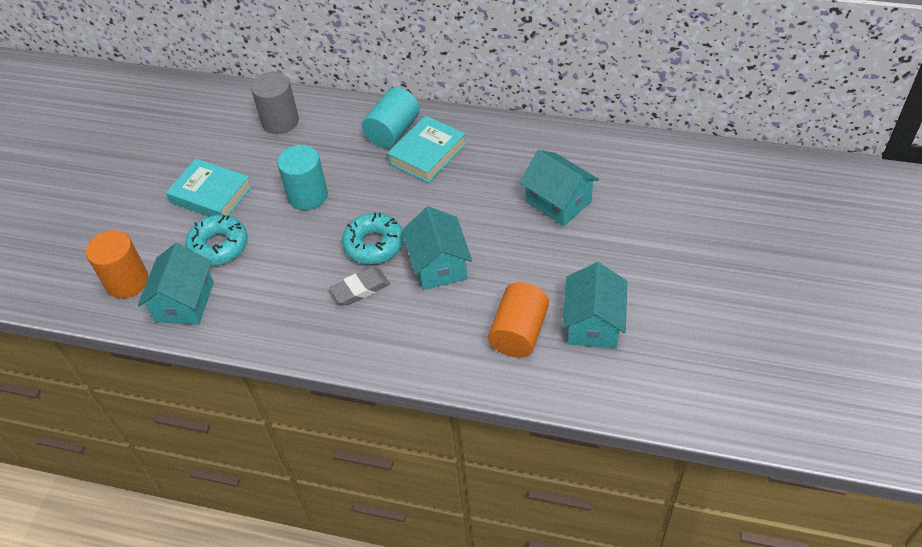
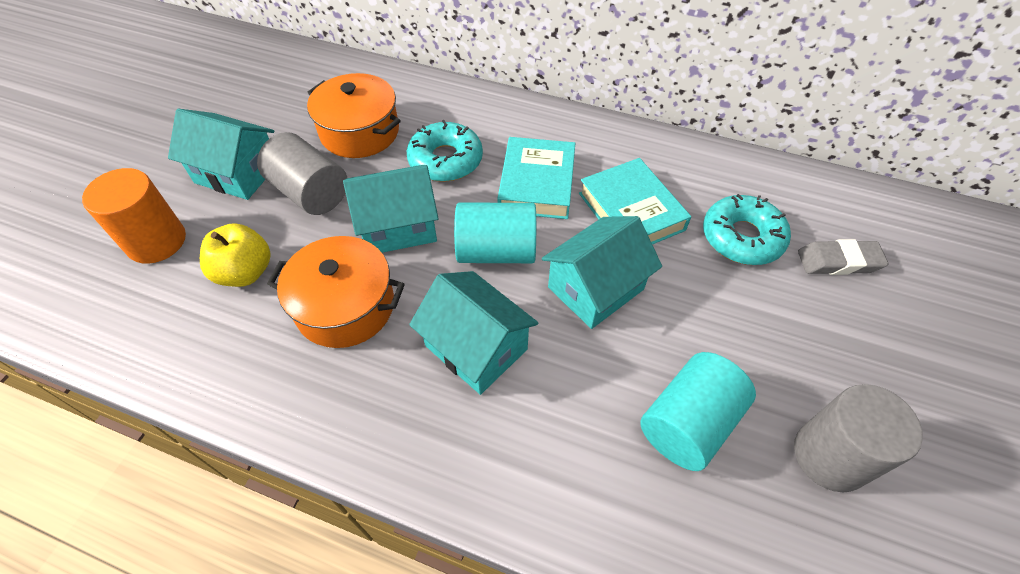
grey cylinder: 1 -> 2
orange cylinder: 2 -> 1
orange pot: 0 -> 2
yellow apple: 0 -> 1

